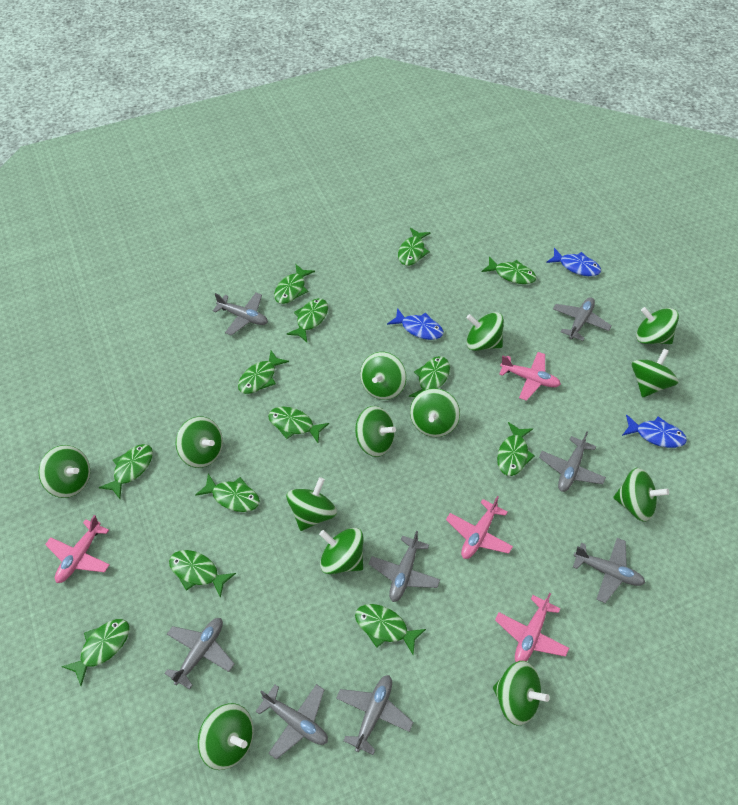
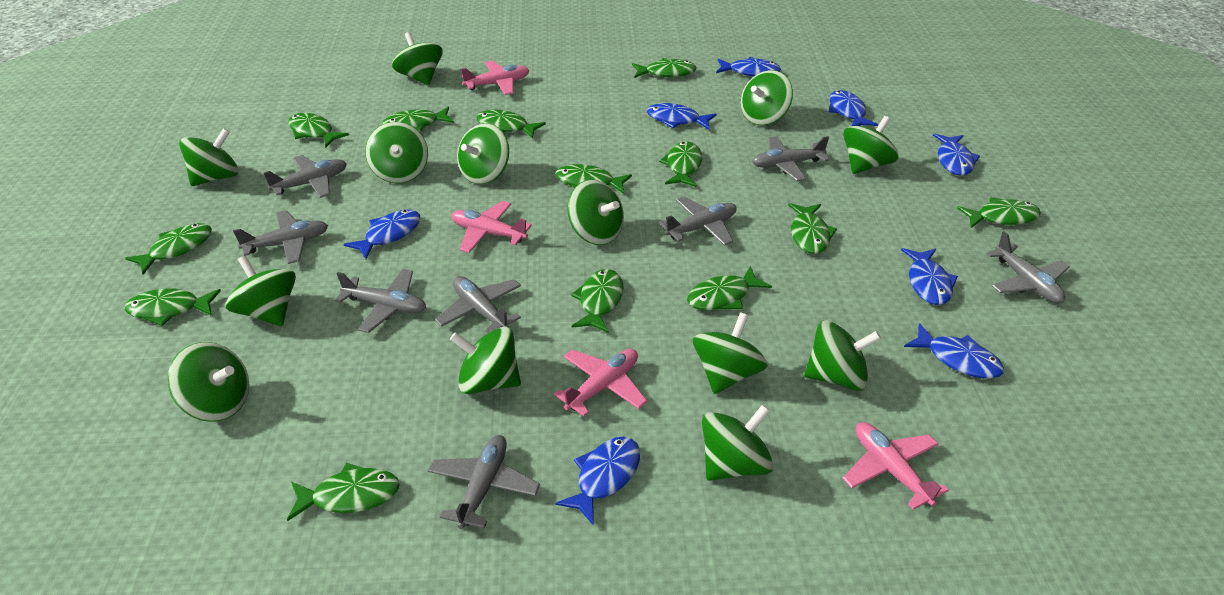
blue fish: 3 -> 8

